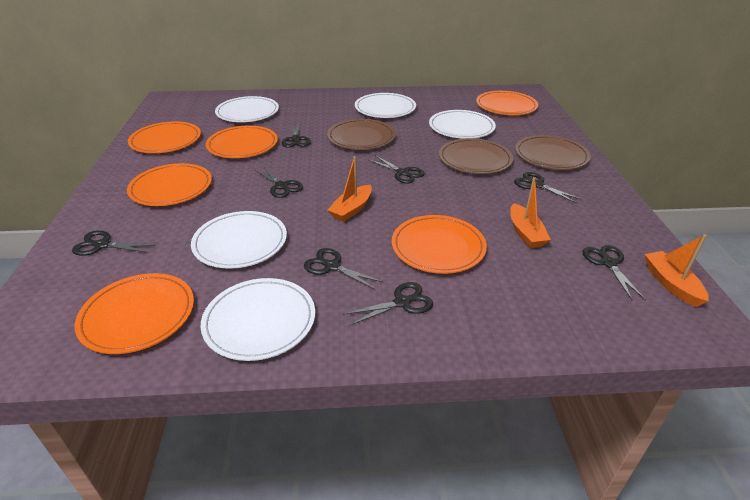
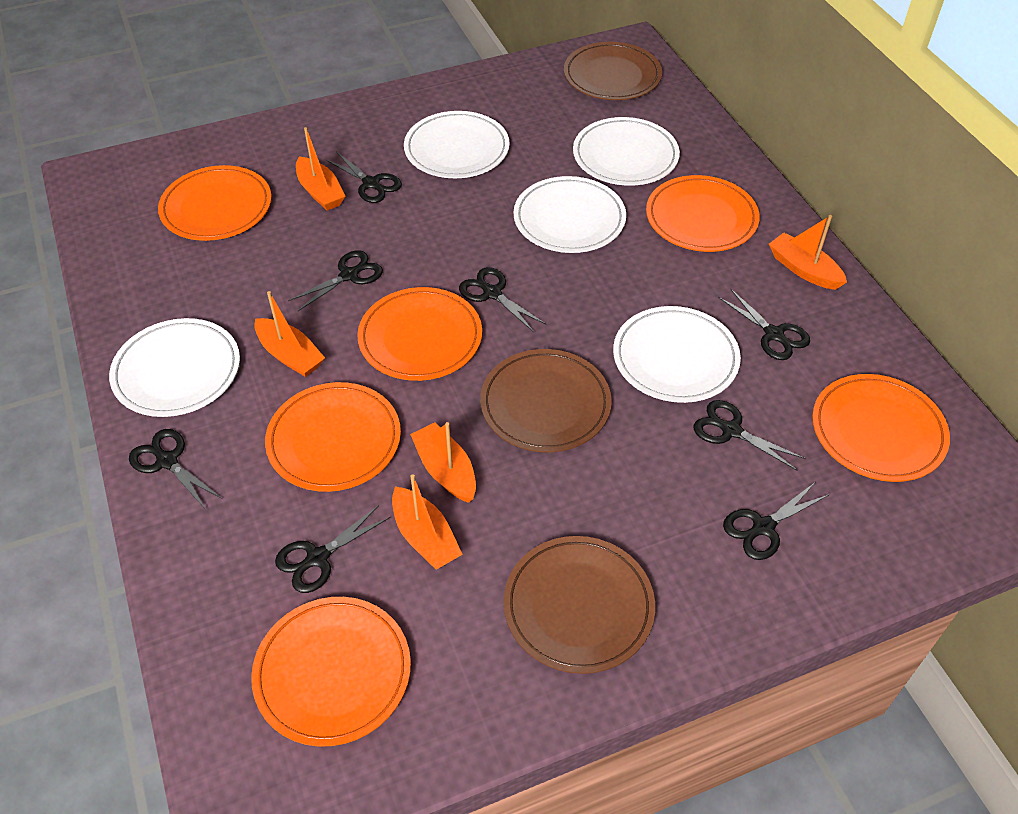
orange boat: 3 -> 5

